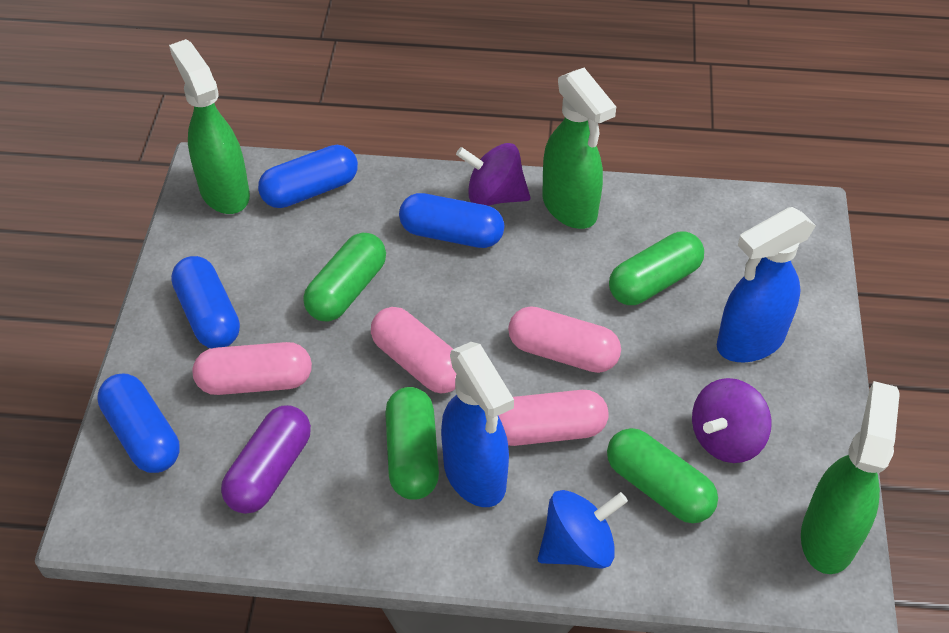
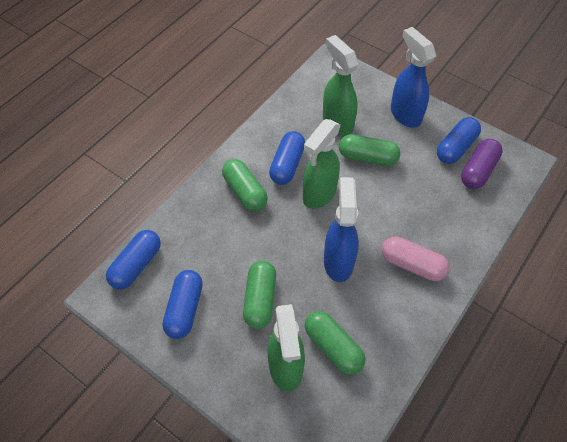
blue spinning top: 1 -> 0
pink capsule: 4 -> 1
purple spinning top: 2 -> 0

